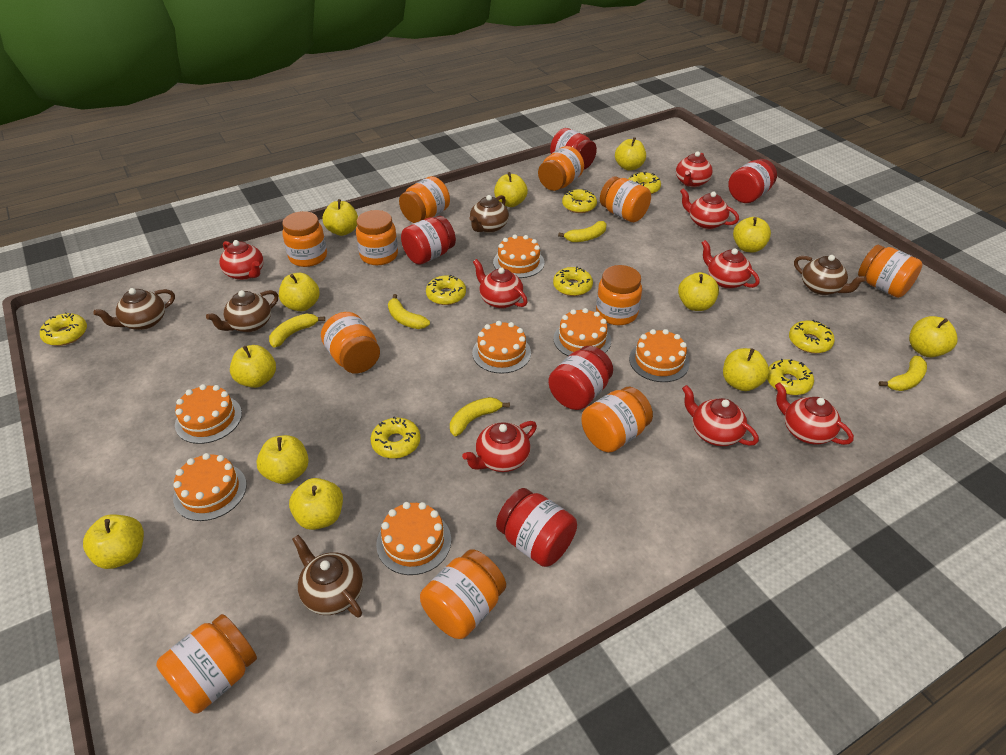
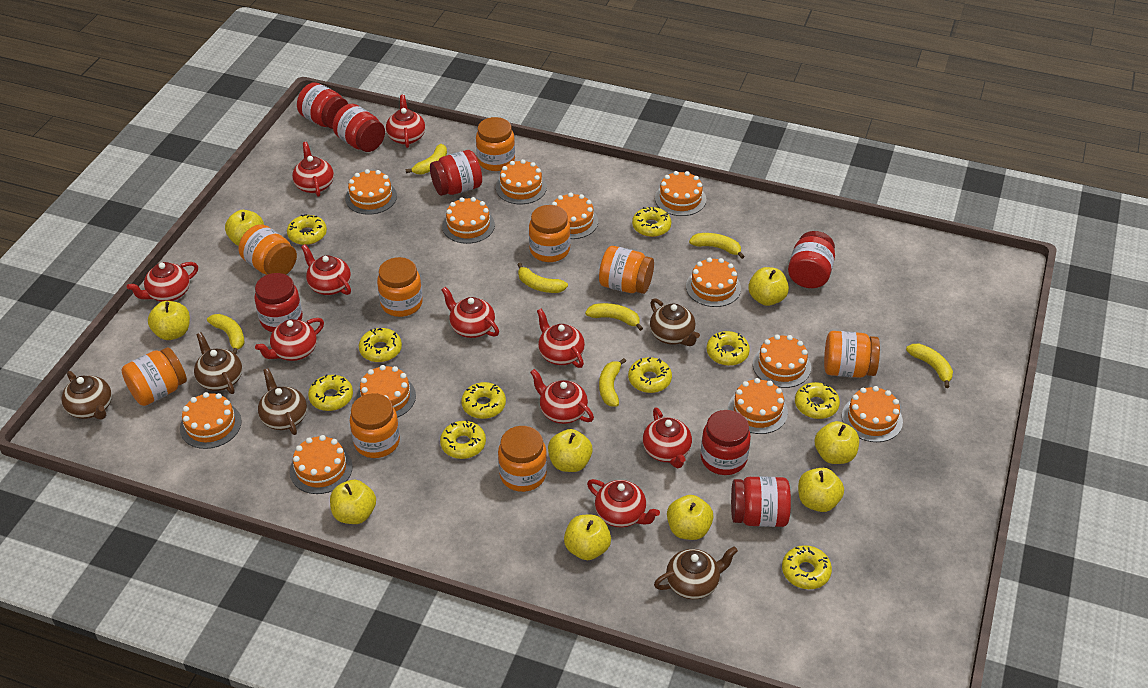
orange cake: 7 -> 12
orange jar: 11 -> 9
red jar: 5 -> 7
red teapot: 8 -> 10
yellow apple: 12 -> 9
yellow banana: 5 -> 7
yellow donut: 8 -> 10

